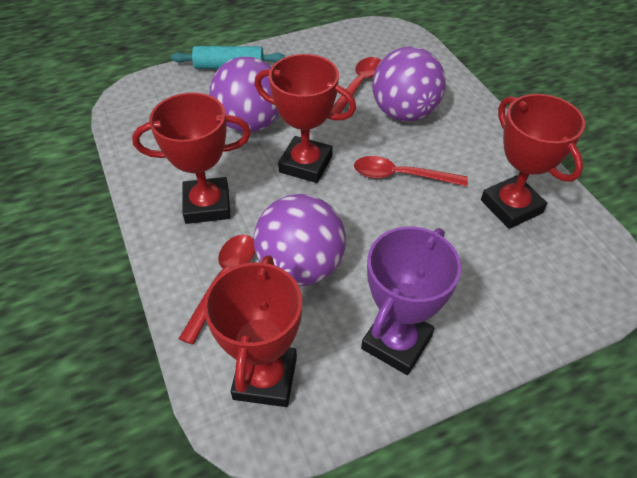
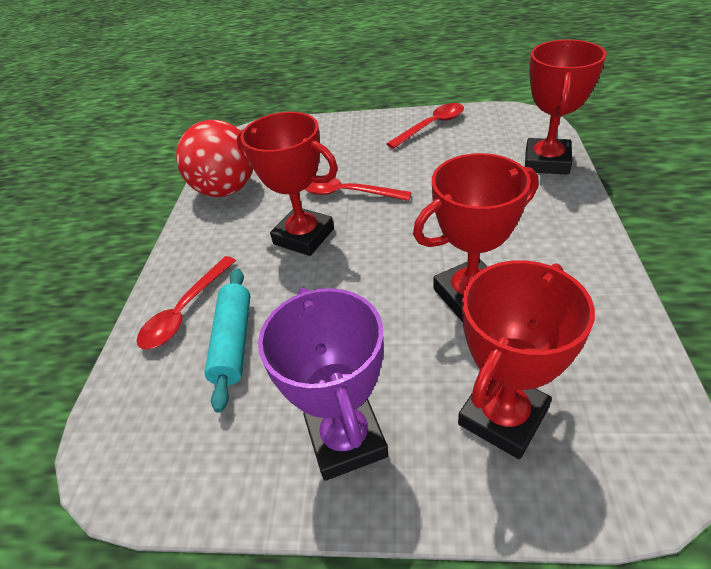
purple ball: 3 -> 0
red ball: 0 -> 1

